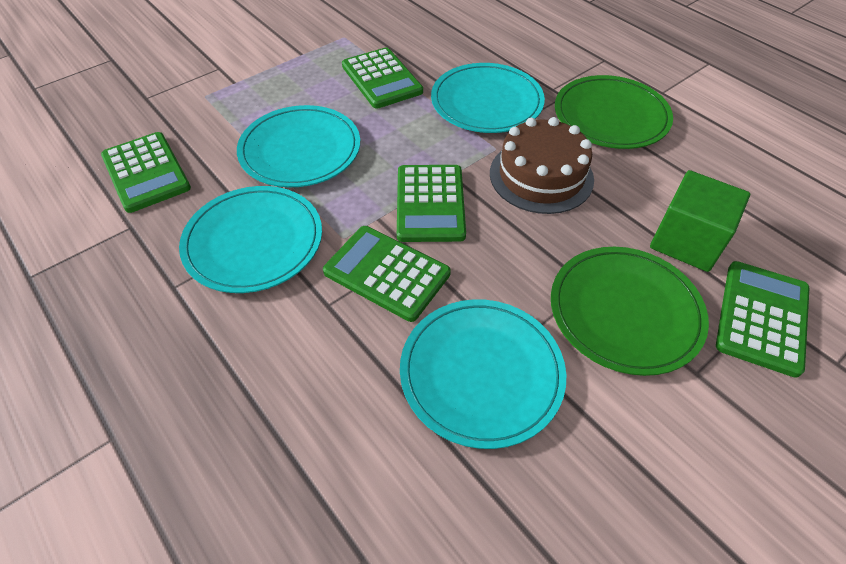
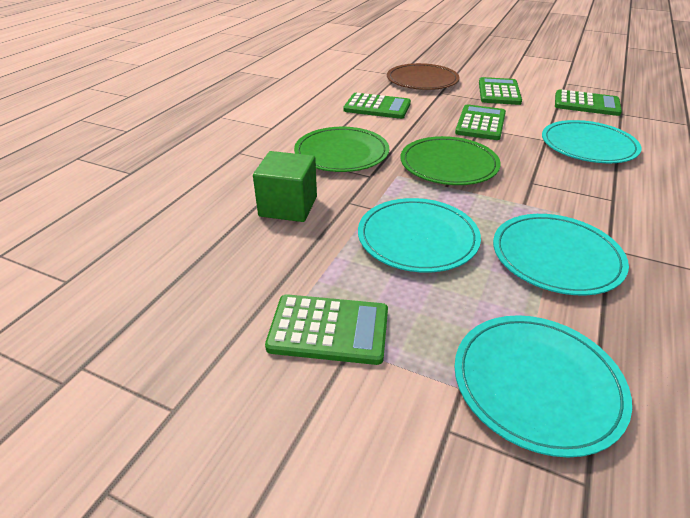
brown cake: 1 -> 0
brown plate: 0 -> 1

